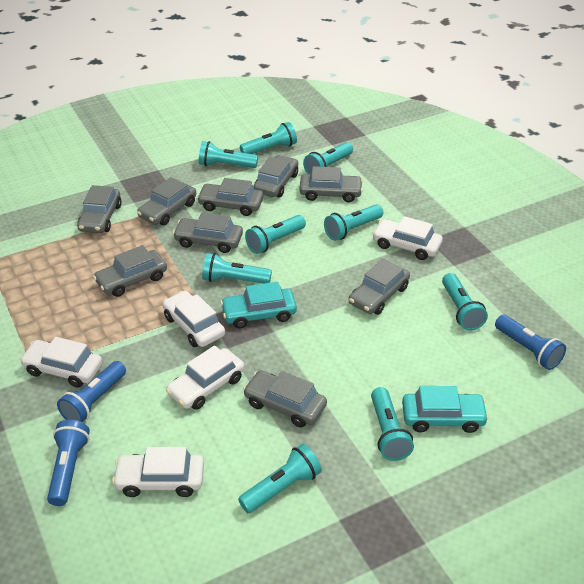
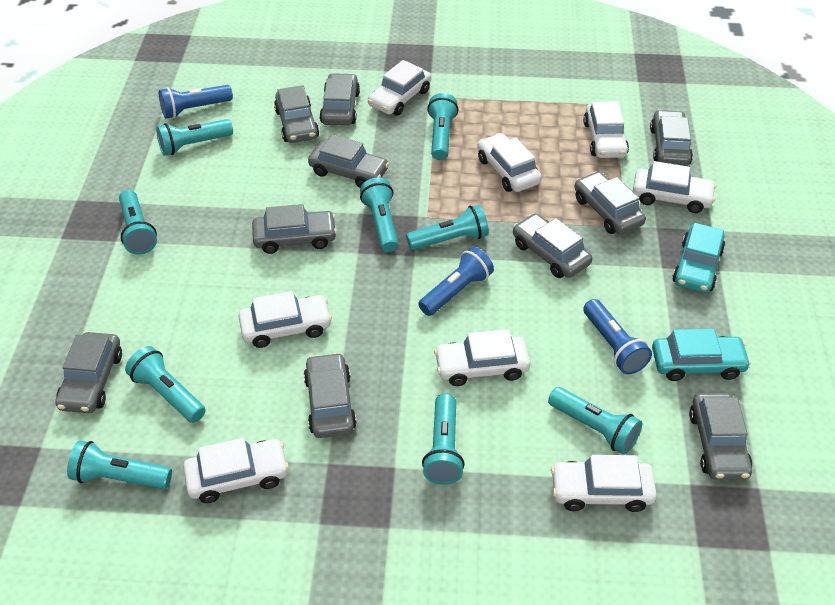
grey car: 9 -> 10
white car: 5 -> 8

